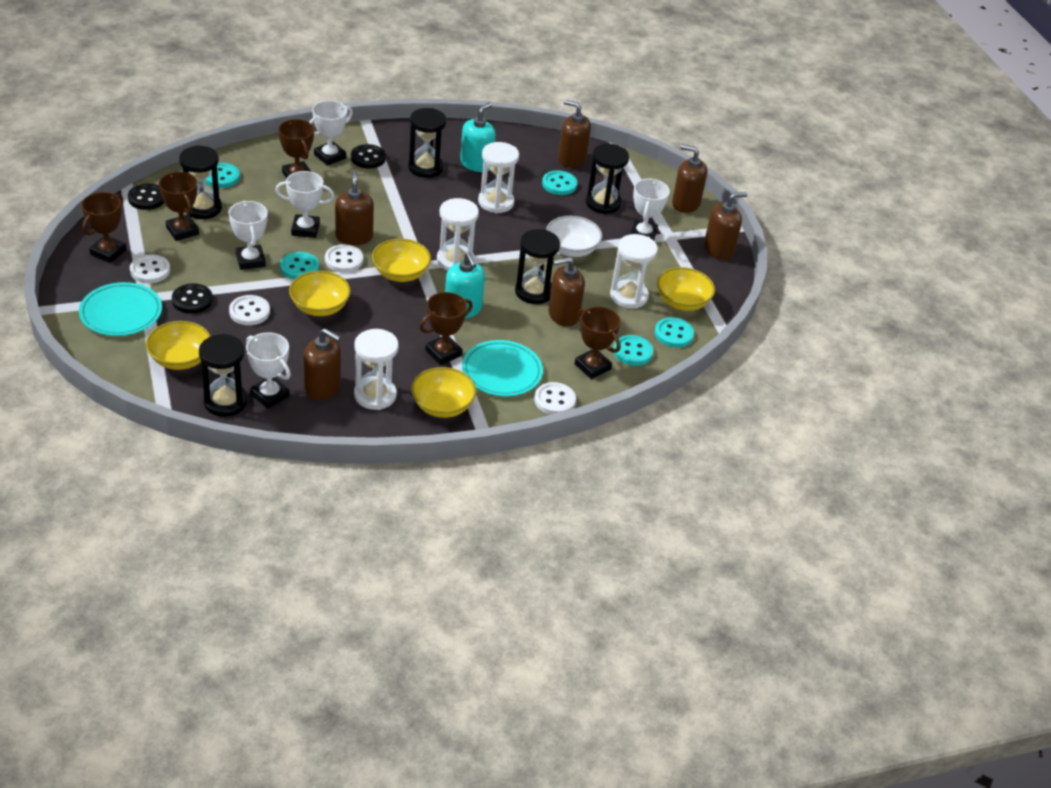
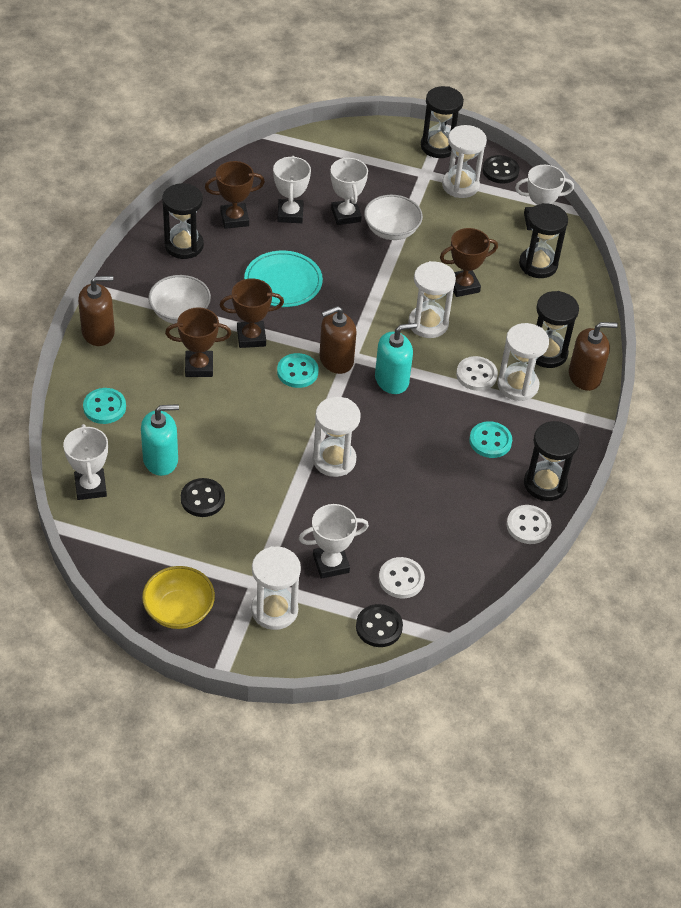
brown soap dispenser: 6 -> 3
brown trophy: 5 -> 4
turquoise button: 5 -> 3
turquoise plate: 2 -> 1
white bowl: 1 -> 2
white button: 4 -> 3
white hourglass: 4 -> 5
yellow bowl: 5 -> 1

